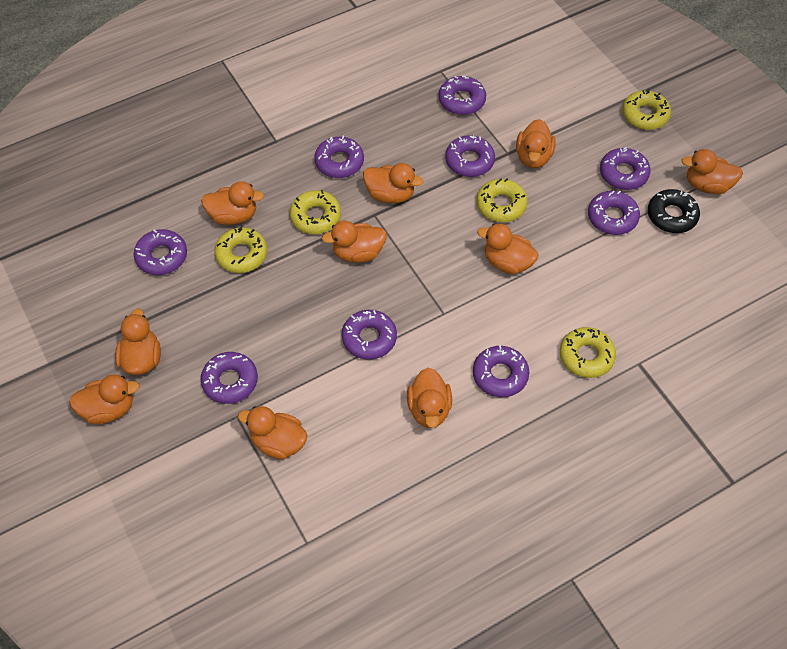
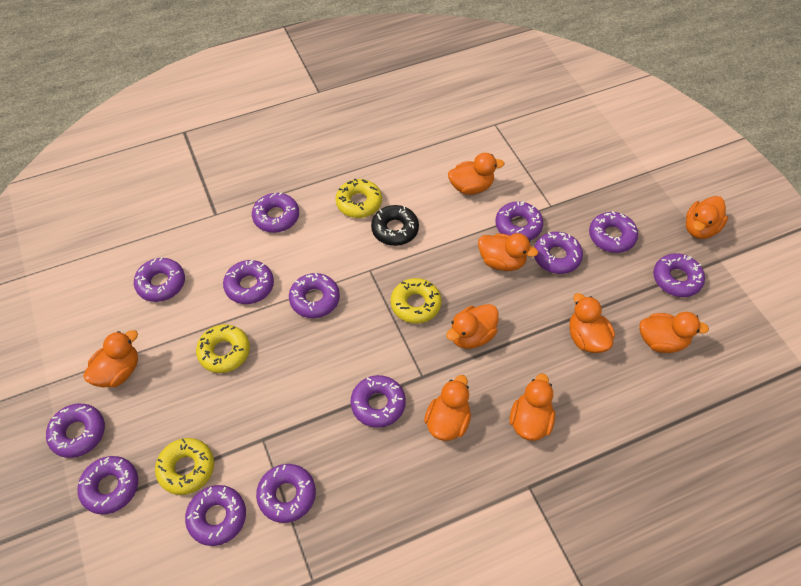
orange duck: 10 -> 9
purple donut: 9 -> 13
yellow donut: 5 -> 4

